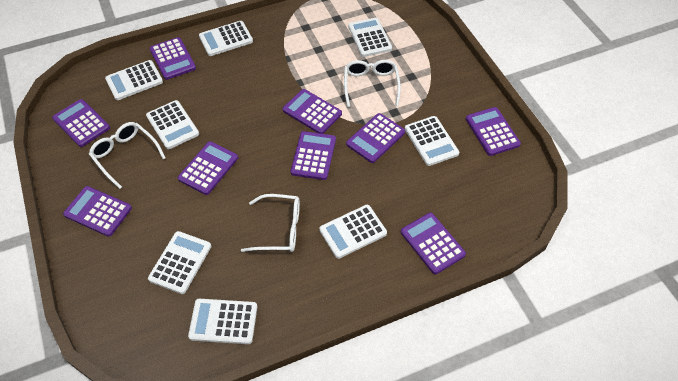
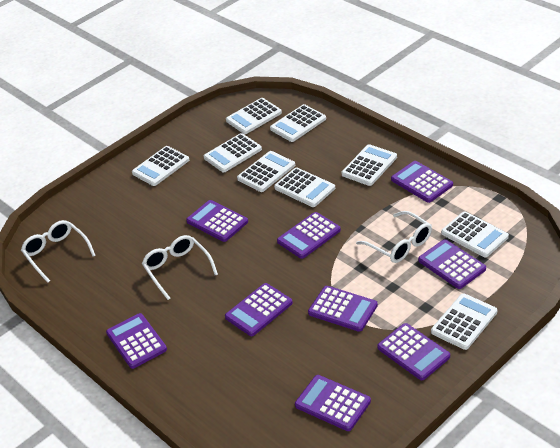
white calculator: 8 -> 9

